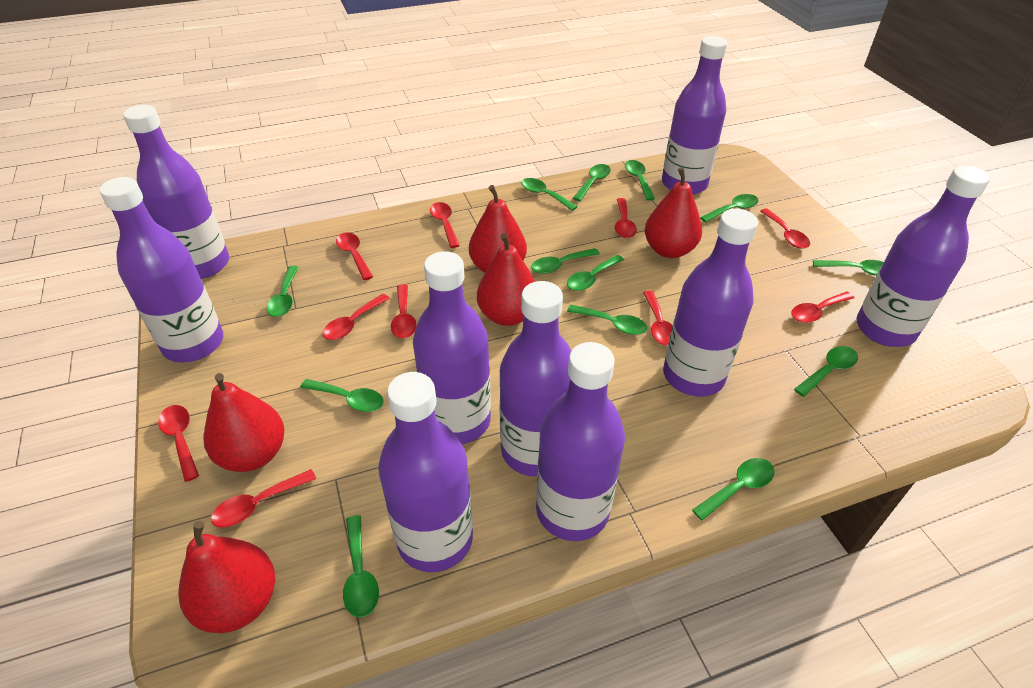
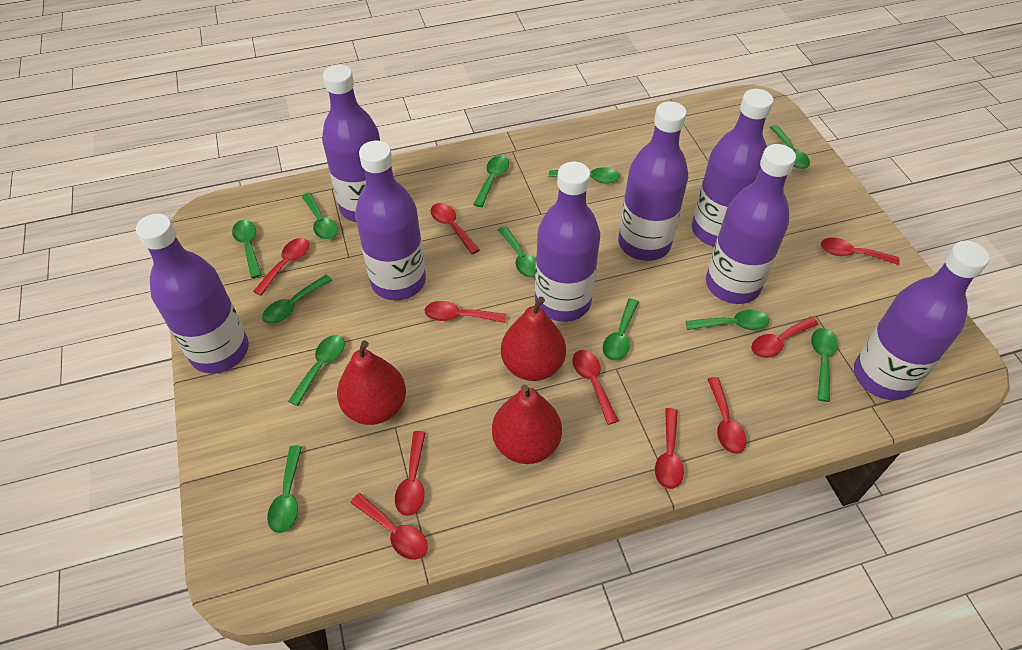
green spoon: 13 -> 12
purple bottle: 9 -> 8
red pear: 5 -> 3

